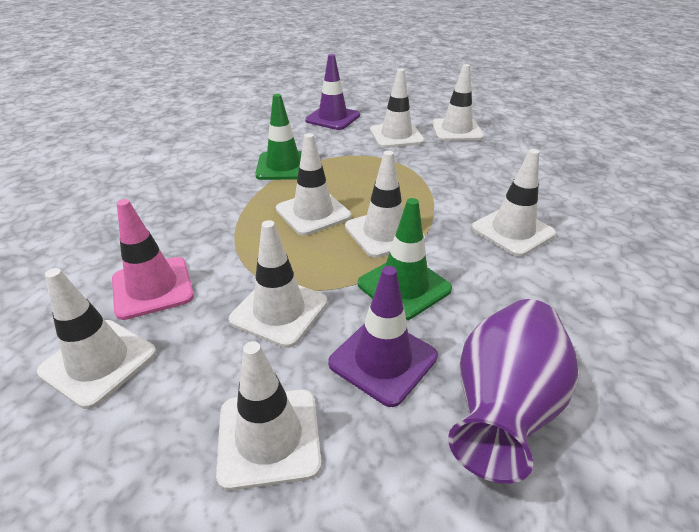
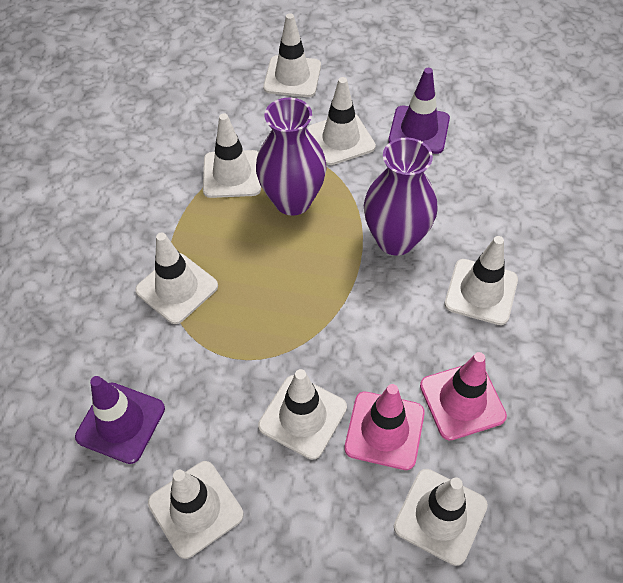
green traffic cone: 2 -> 0
pink traffic cone: 1 -> 2
purple vase: 1 -> 2

